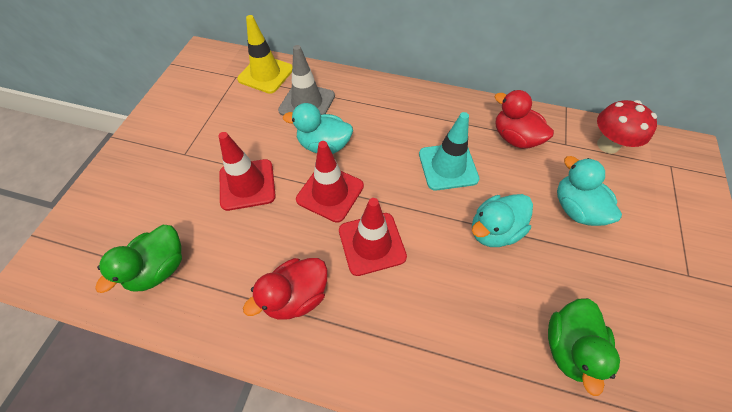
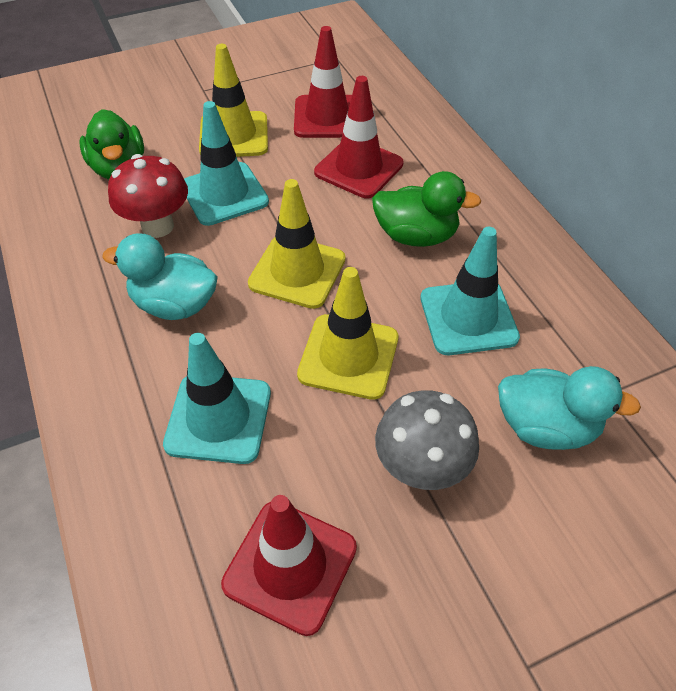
grey mushroom: 0 -> 1
grey traffic cone: 1 -> 0
red duck: 2 -> 0
turquoise duck: 3 -> 2
turquoise traffic cone: 1 -> 3
yellow traffic cone: 1 -> 3

